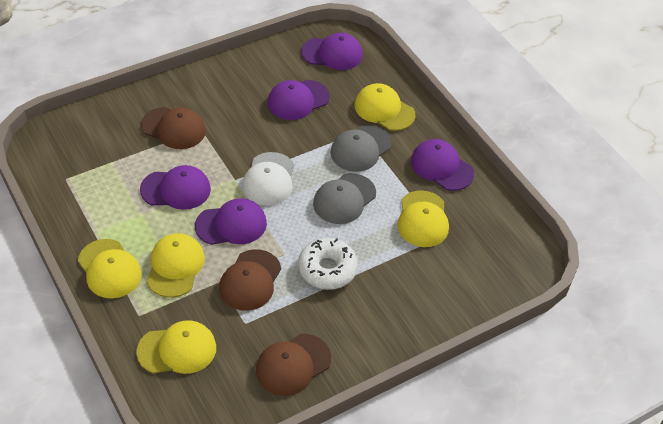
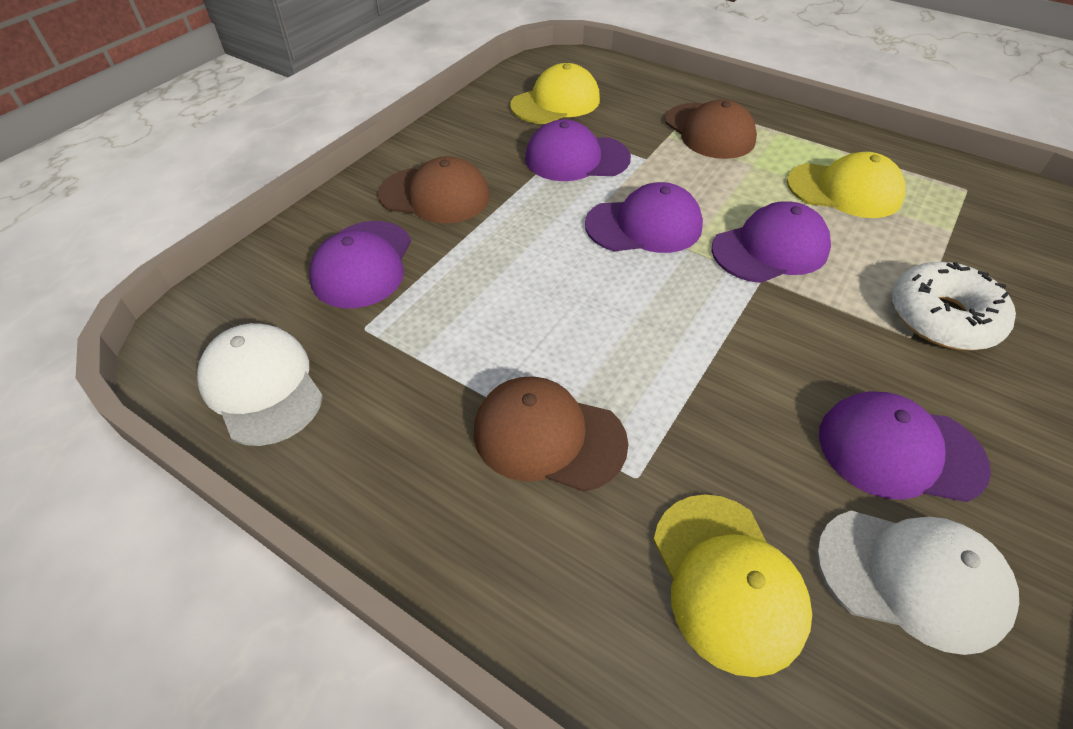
grey cap: 2 -> 0
white cap: 1 -> 2
yellow cap: 5 -> 3

